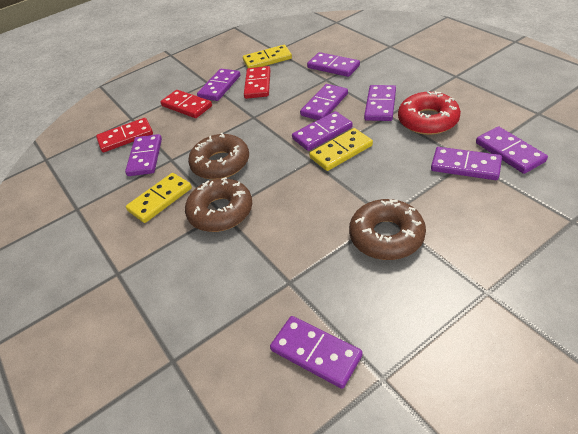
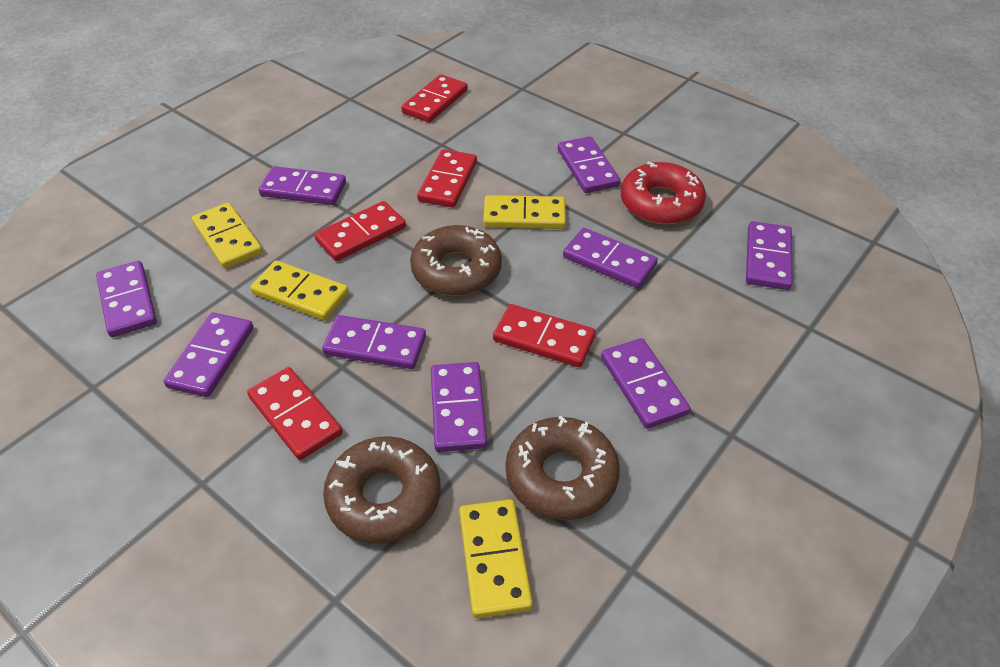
red domino: 3 -> 5
yellow domino: 3 -> 4

